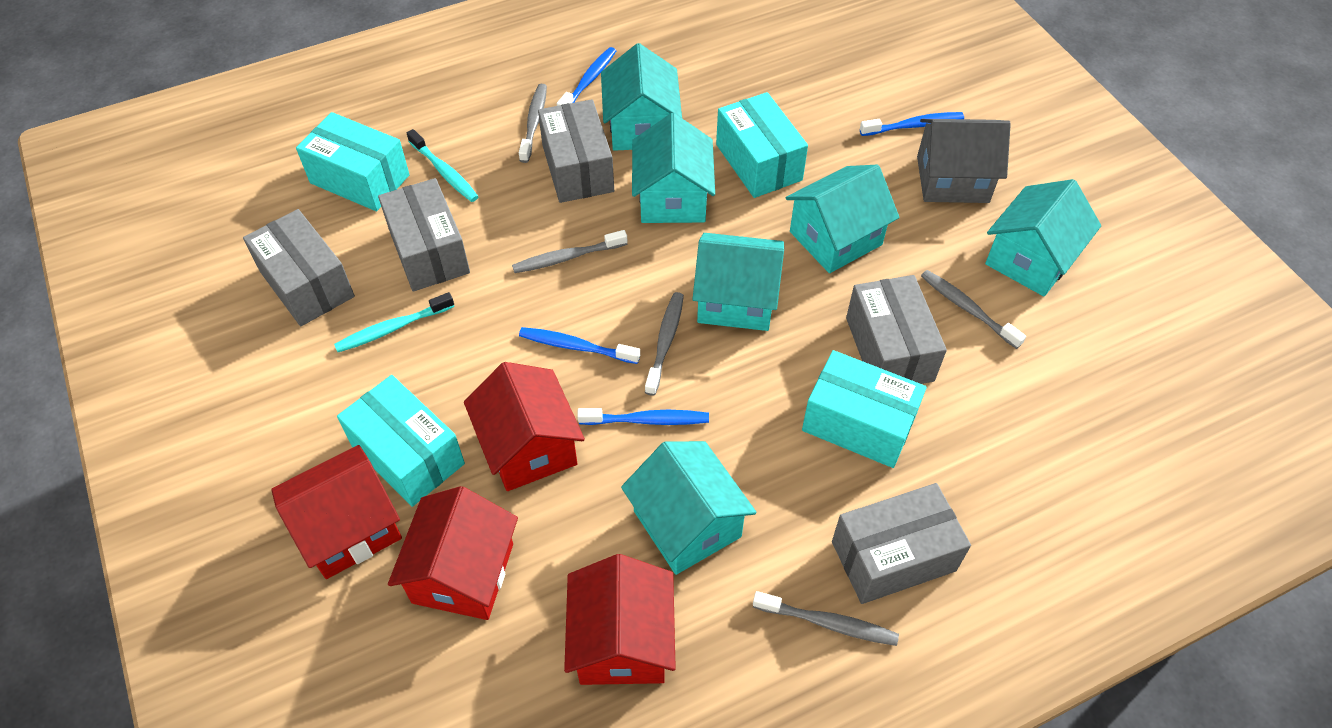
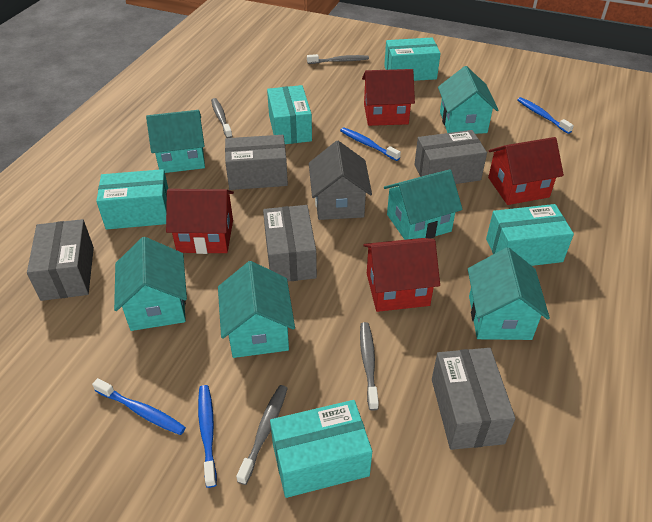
grey toothbrush: 5 -> 4
turquoise box: 4 -> 5
turquoise toothbrush: 2 -> 0

